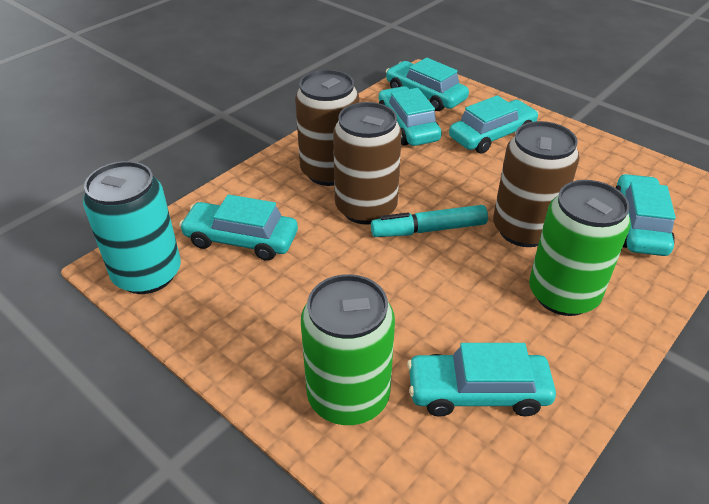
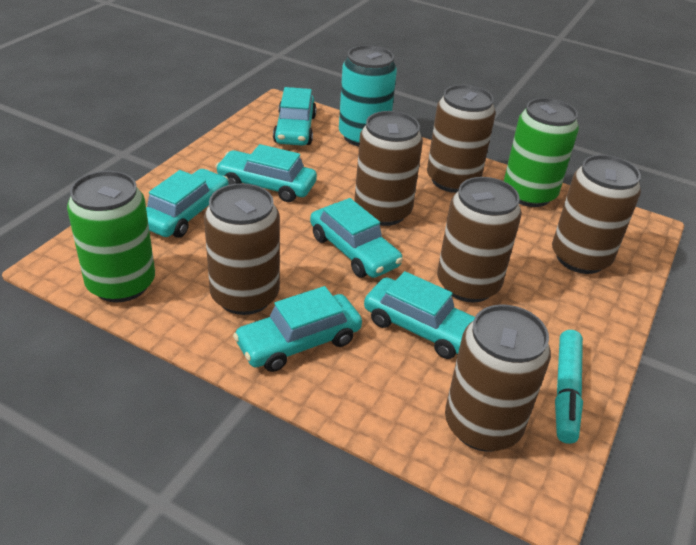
brown can: 3 -> 6

